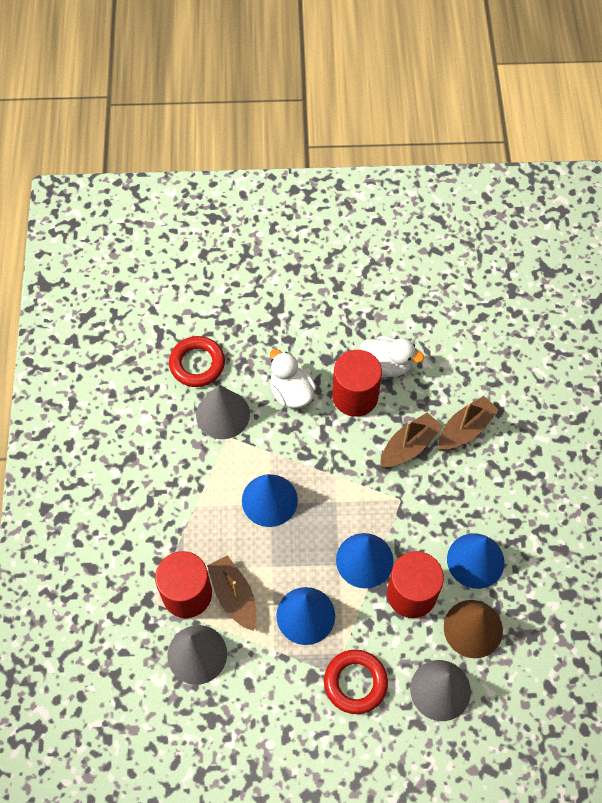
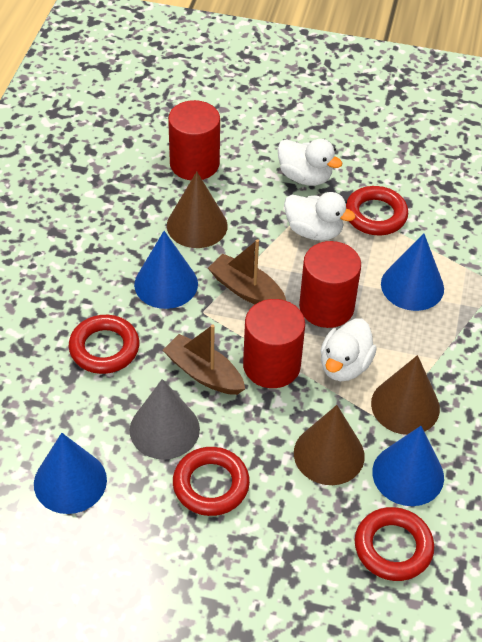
brown boat: 3 -> 2
brown cone: 1 -> 3
grey cone: 3 -> 1
red ring: 2 -> 4
white duck: 2 -> 3

